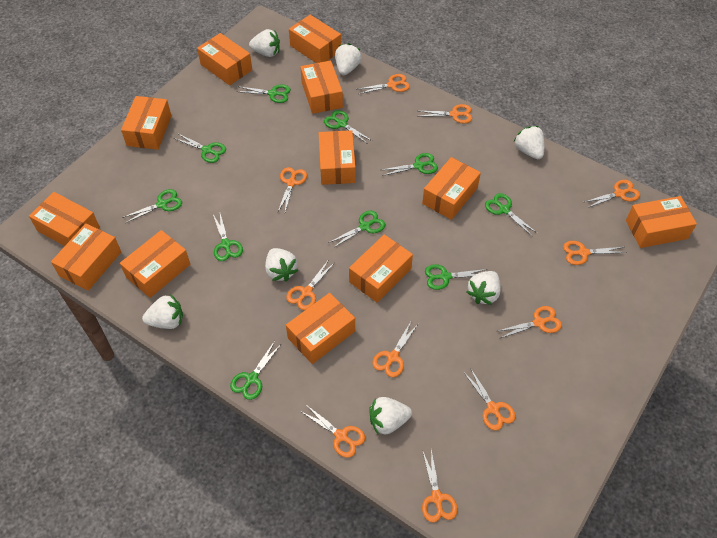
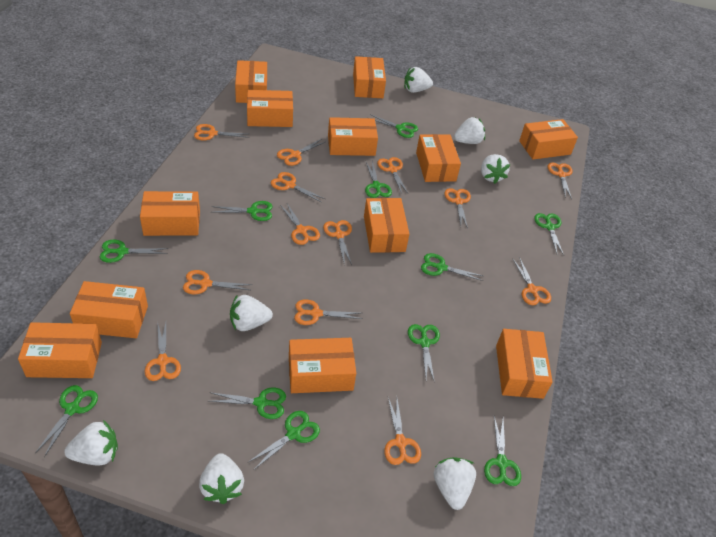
green scissors: 10 -> 11
orange scissors: 11 -> 13

